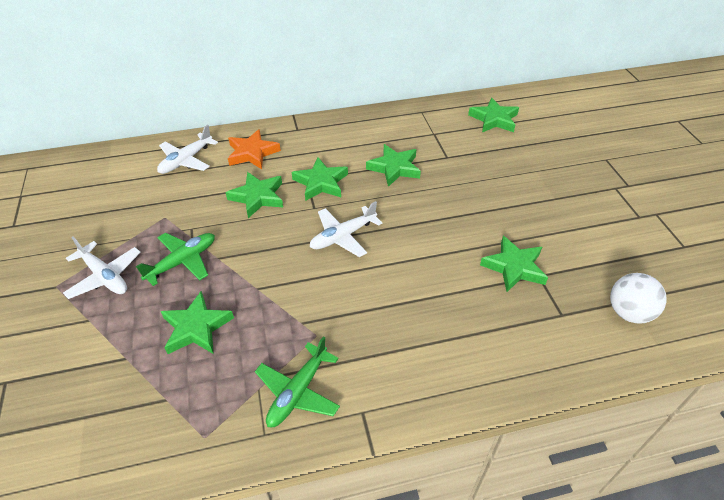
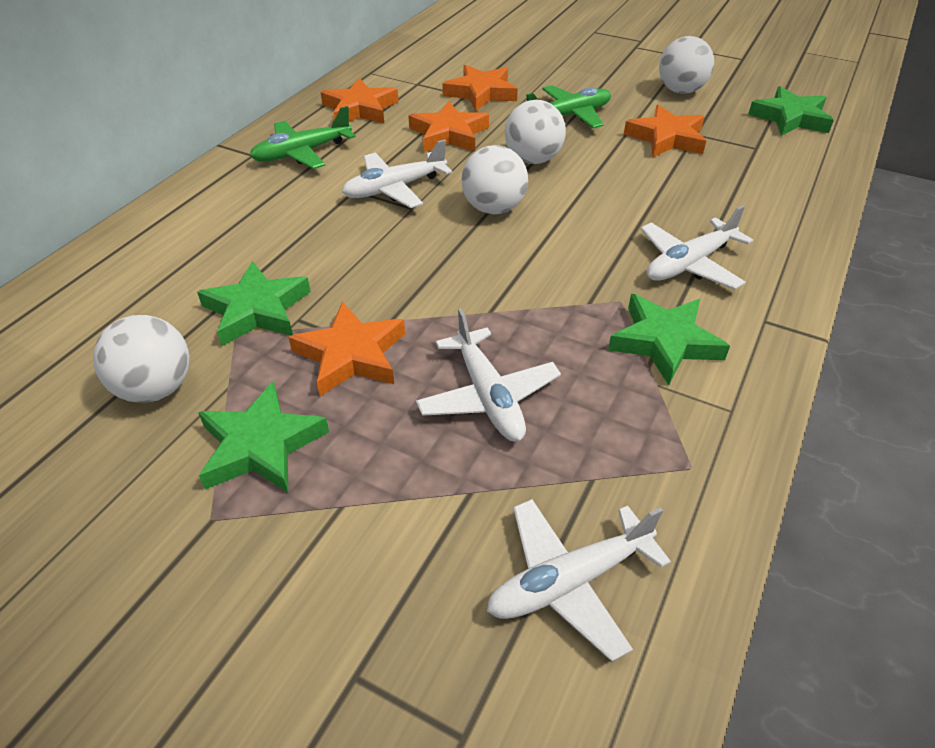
green star: 6 -> 4
orange star: 1 -> 5
white ball: 1 -> 4
white plane: 3 -> 4

